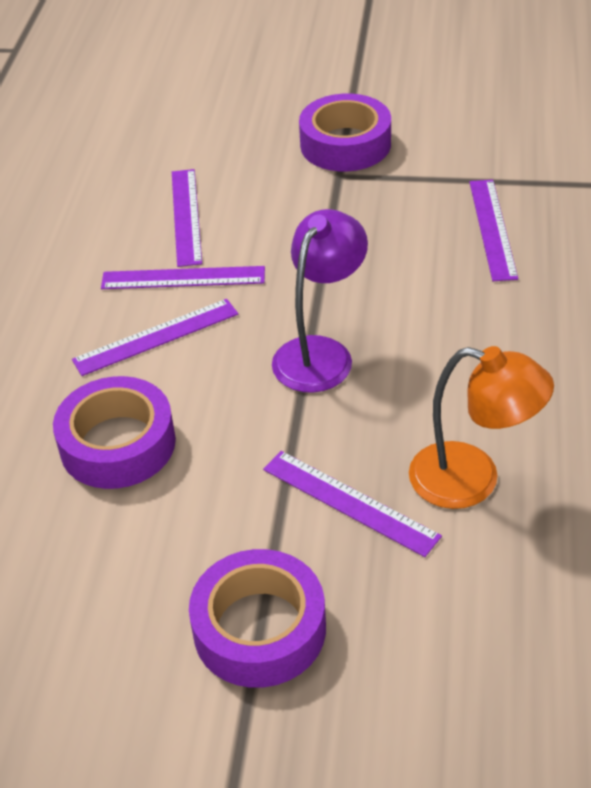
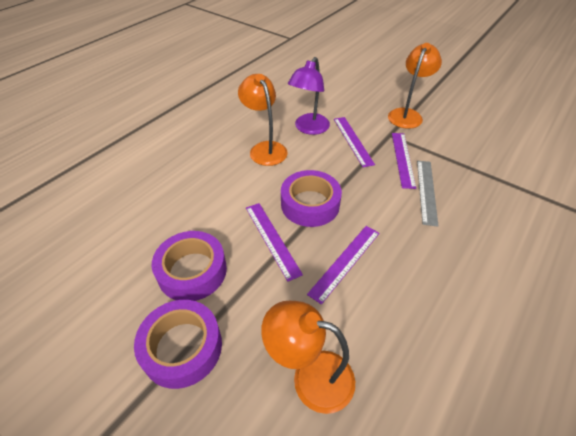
grey ruler: 0 -> 1
orange lamp: 1 -> 3
purple ruler: 5 -> 4

